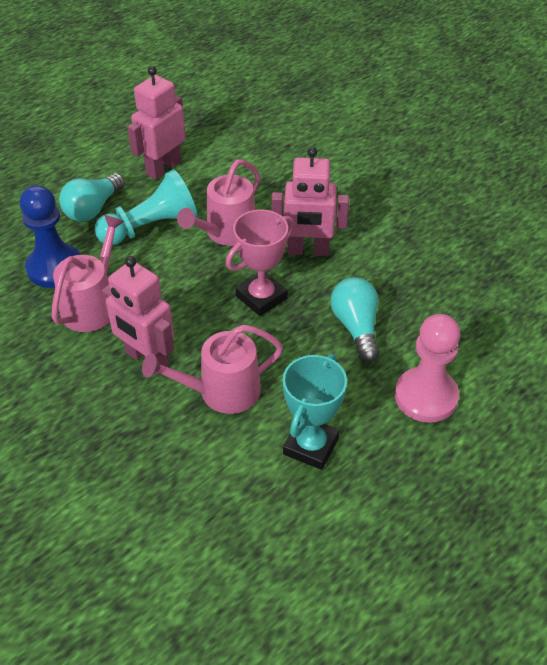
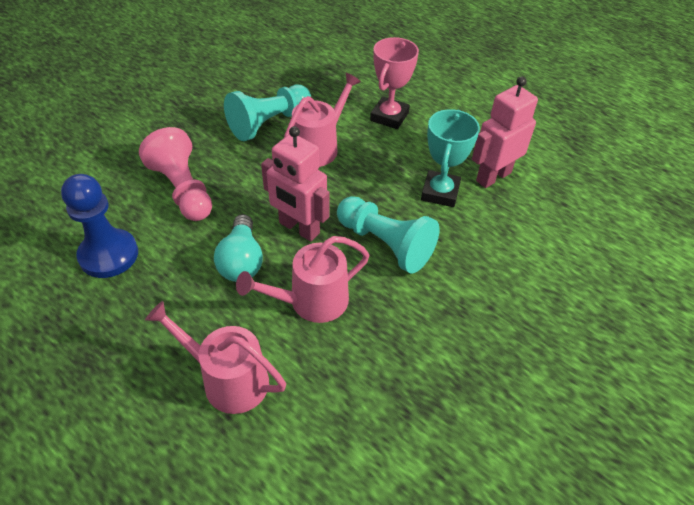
pink robot: 3 -> 2
turquoise light bulb: 2 -> 1
turquoise pawn: 1 -> 2

